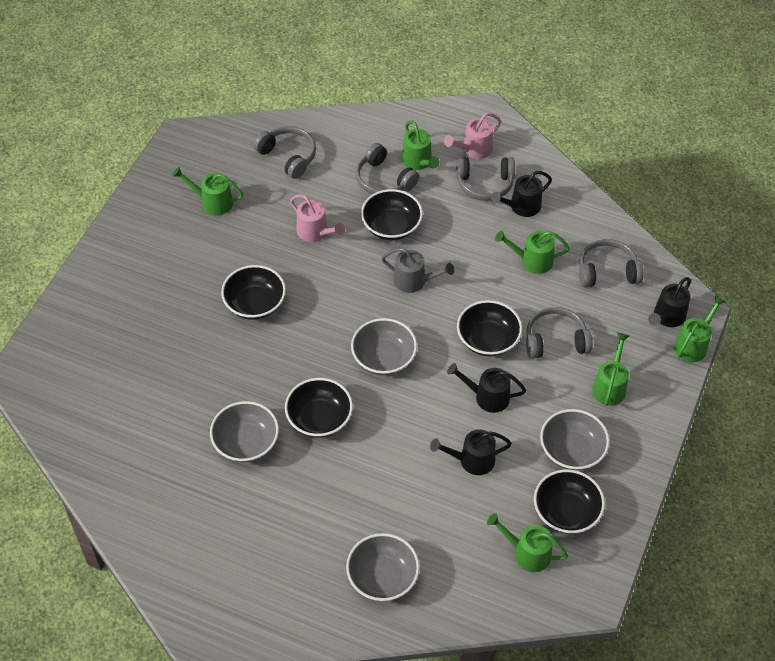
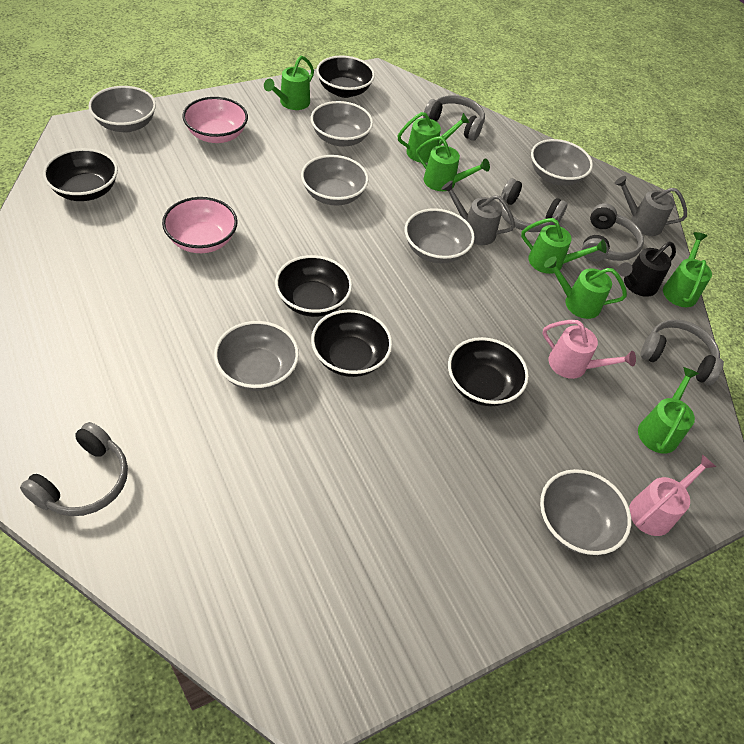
black watering can: 4 -> 1
green watering can: 6 -> 7
grey bowl: 4 -> 7
grey watering can: 1 -> 2
pink bowl: 0 -> 2

